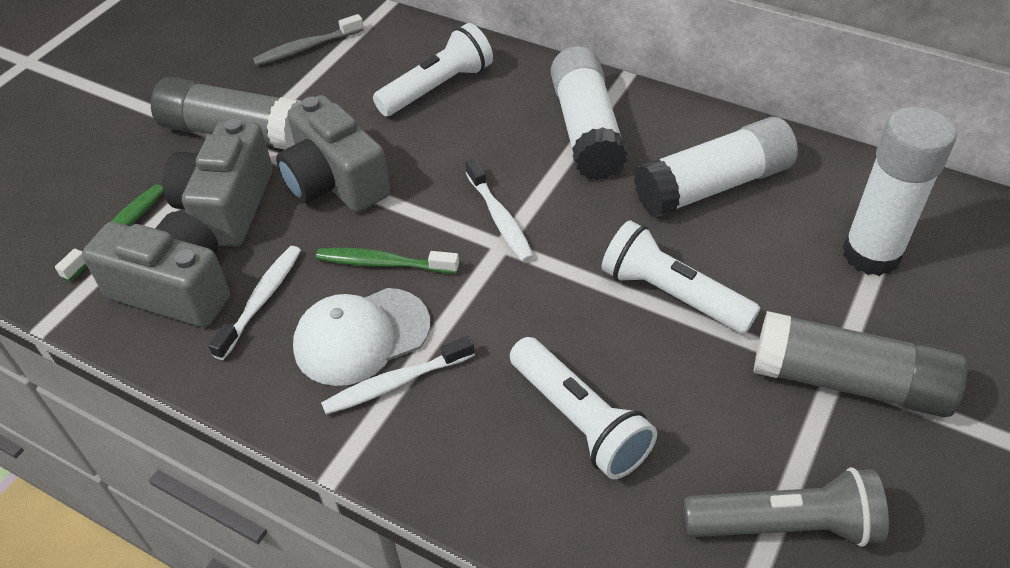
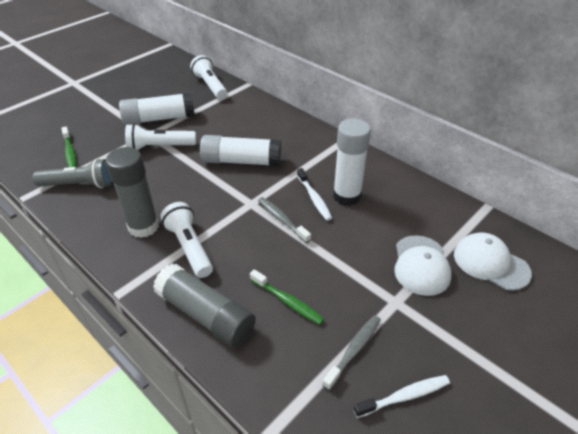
grey camera: 3 -> 0
grey toothbrush: 1 -> 2
white cap: 1 -> 2
white toothbrush: 3 -> 2

